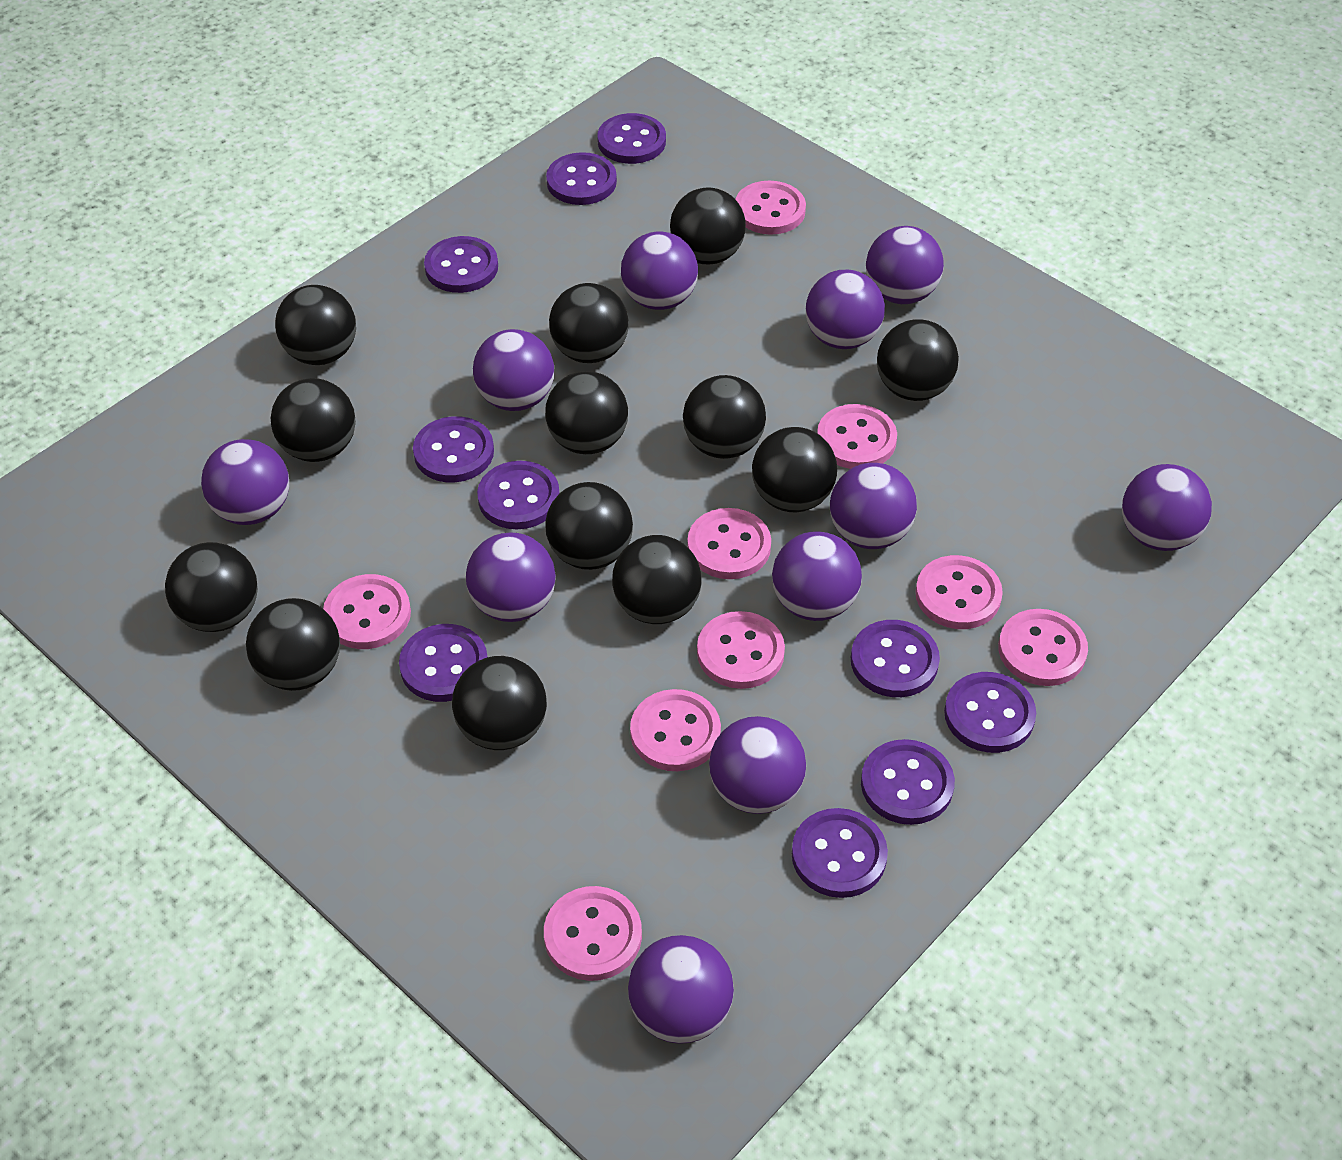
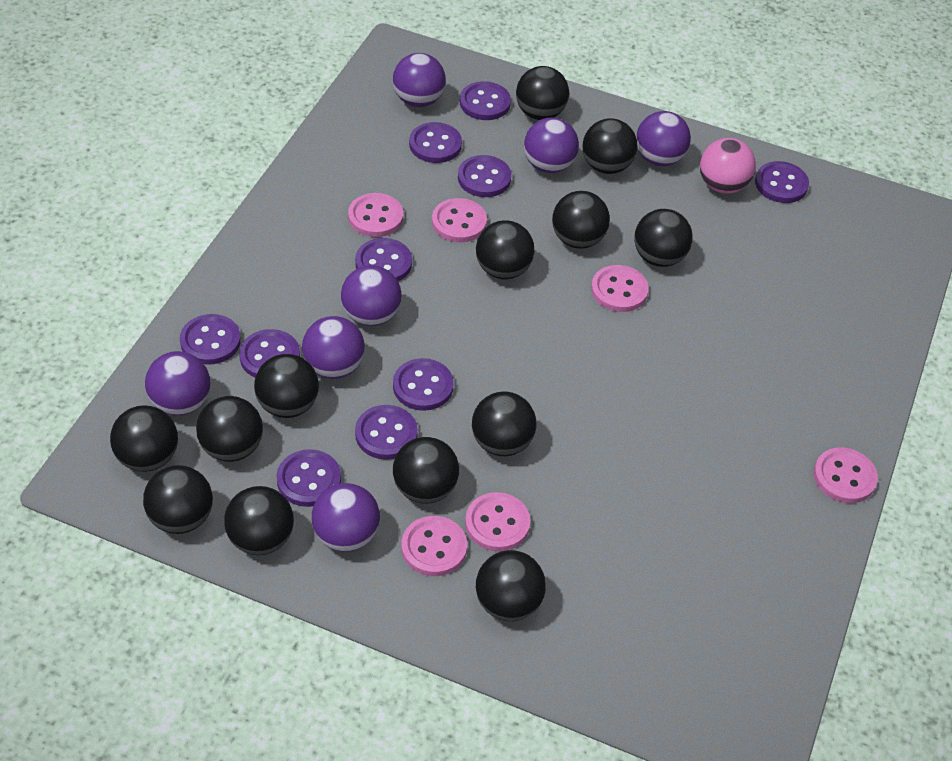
pink ball: 0 -> 1
pink button: 9 -> 6
purple ball: 11 -> 7

